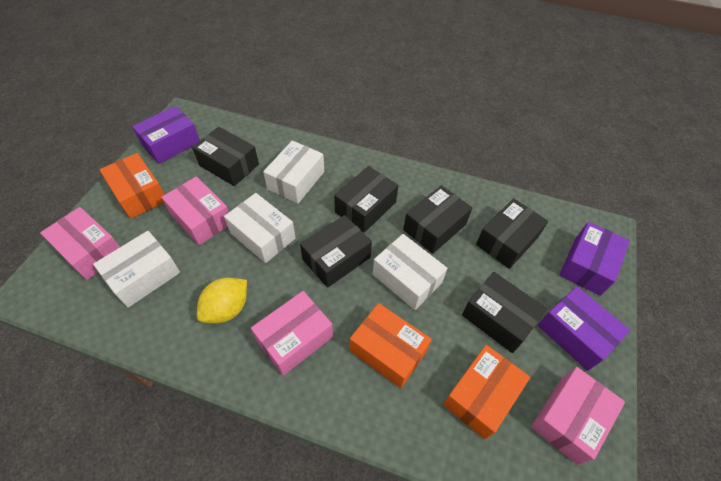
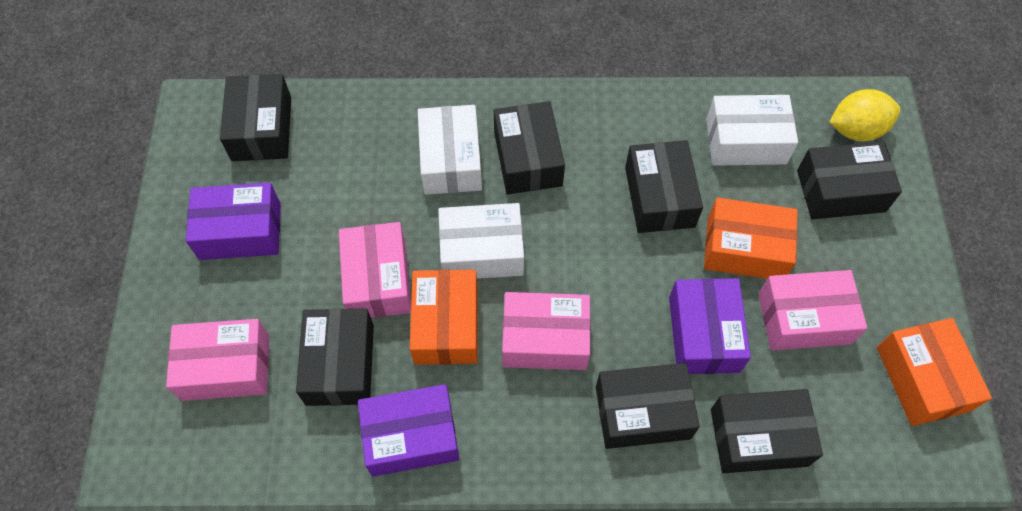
black box: 6 -> 7
white box: 4 -> 3

